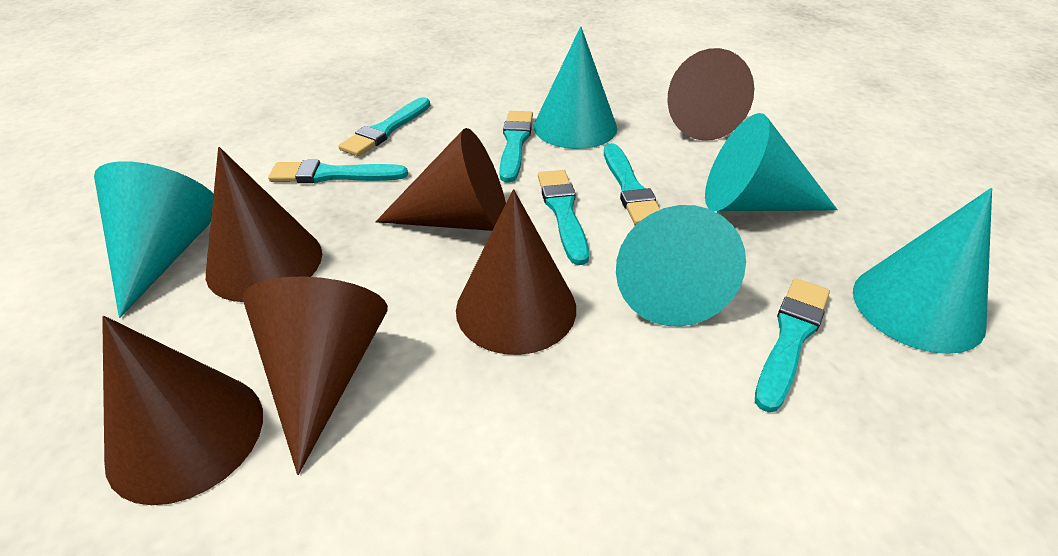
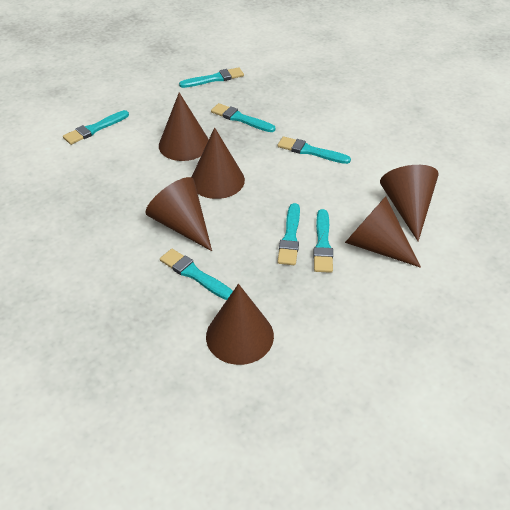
turquoise brush: 6 -> 7
turquoise cone: 5 -> 0

